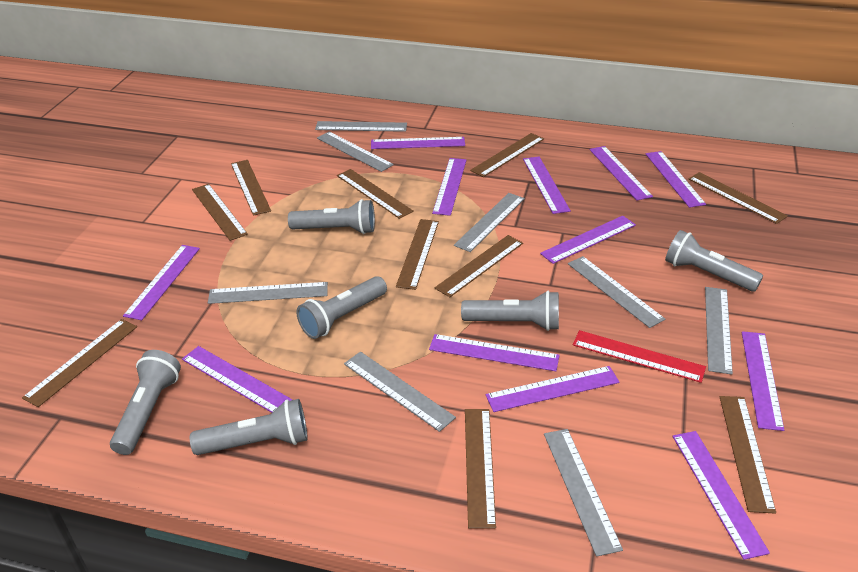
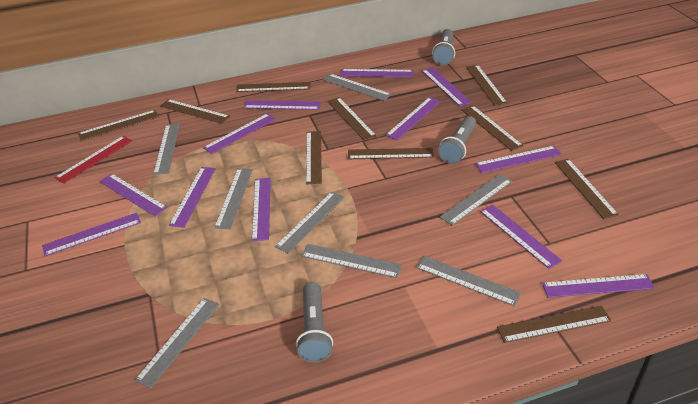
grey flashlight: 6 -> 3

